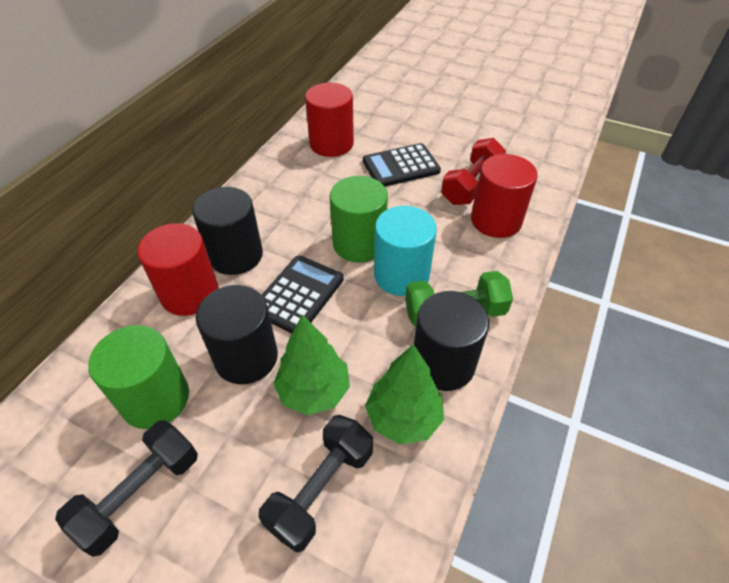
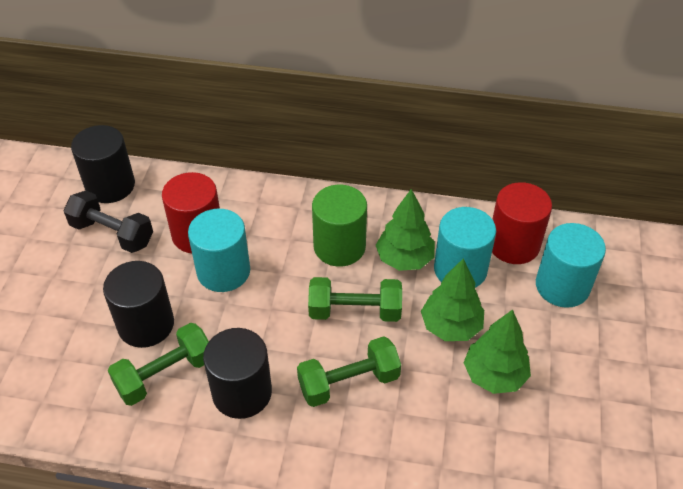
black calculator: 2 -> 0
black dumbbell: 2 -> 1
green cylinder: 2 -> 1
green dumbbell: 1 -> 3
green tree: 2 -> 3
red cylinder: 3 -> 2
red dumbbell: 1 -> 0
turquoise cylinder: 1 -> 3

